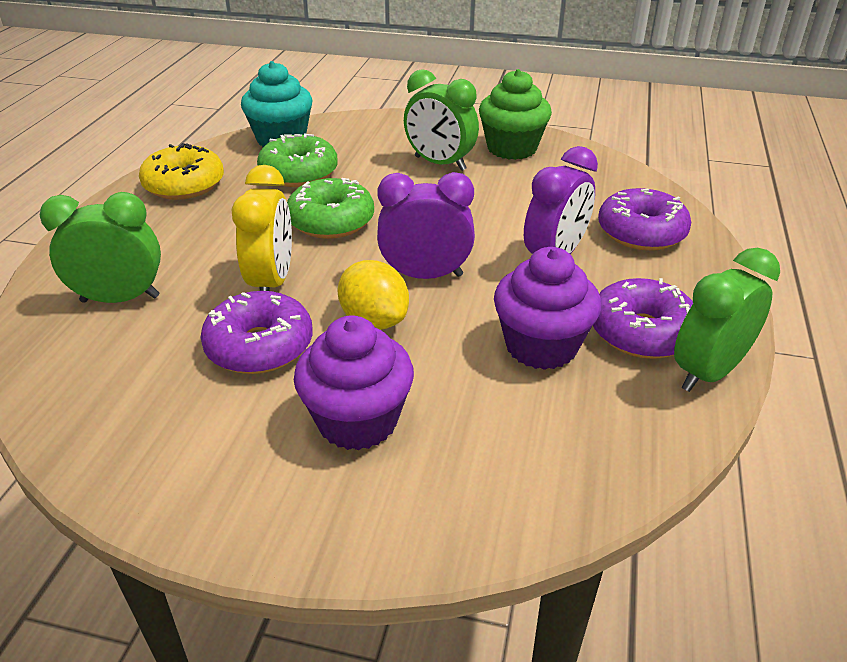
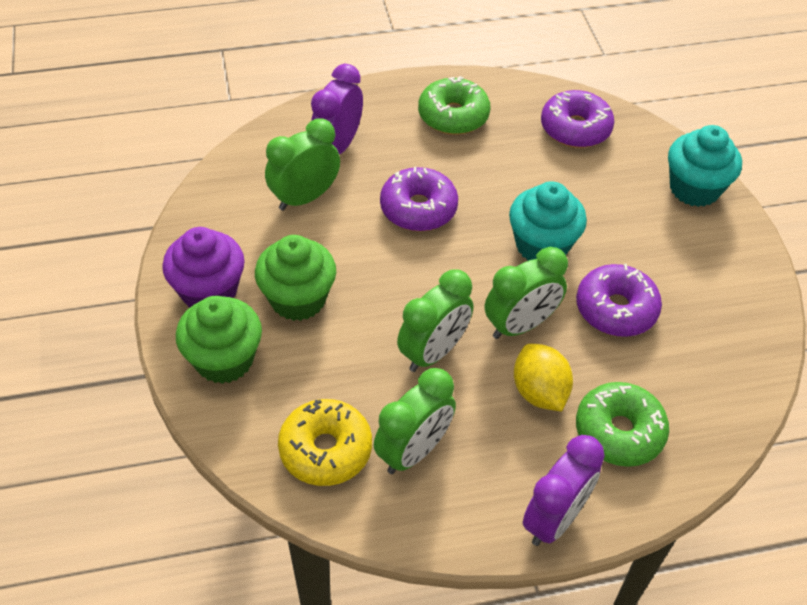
green clock: 3 -> 4
green cupcake: 1 -> 2
purple cupcake: 2 -> 1
turquoise cupcake: 1 -> 2
yellow clock: 1 -> 0

